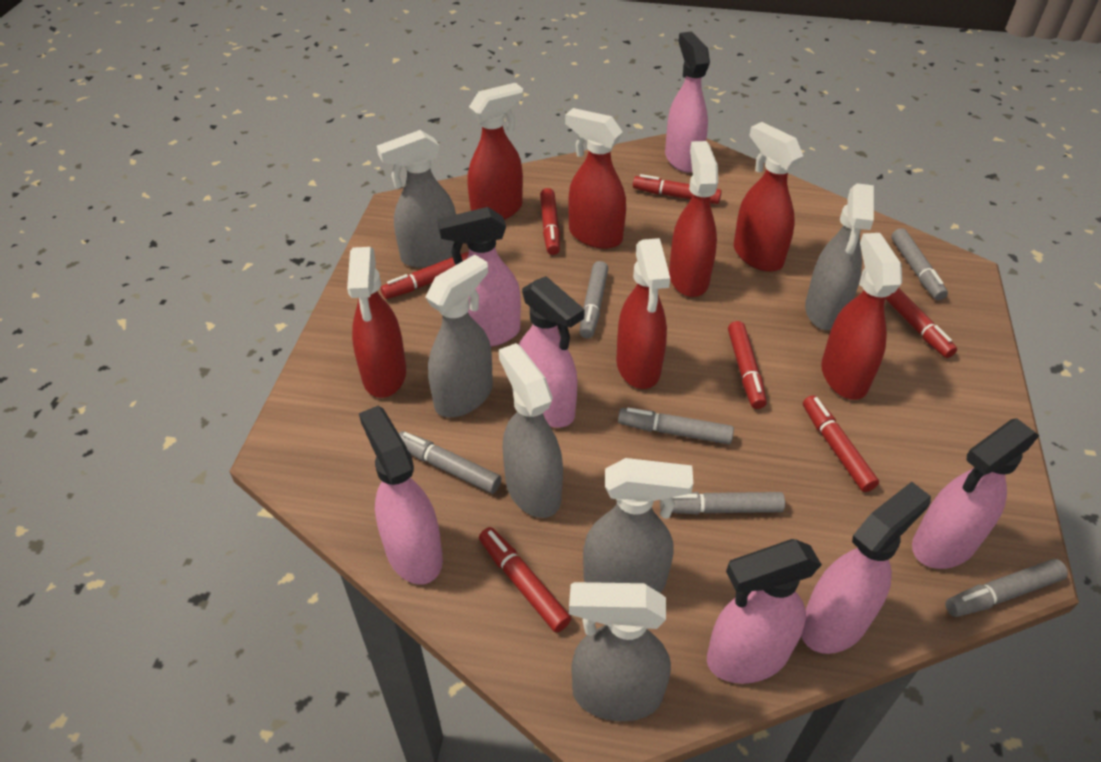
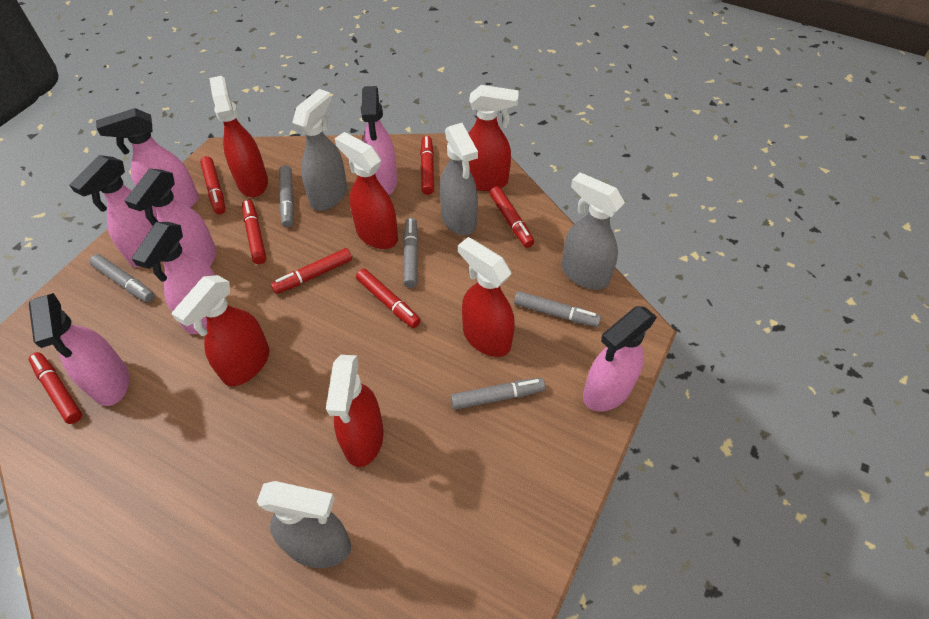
grey marker: 6 -> 5
grey spray bottle: 6 -> 4
red spray bottle: 7 -> 6

